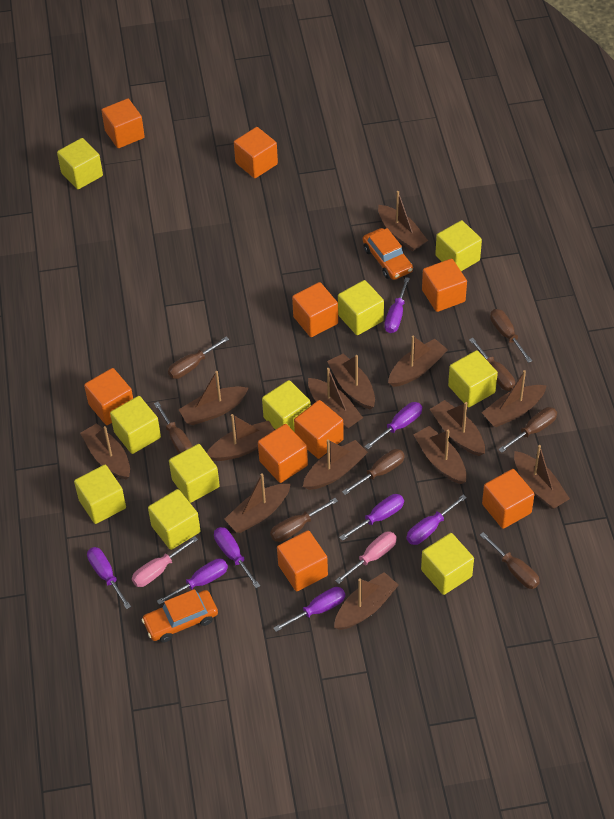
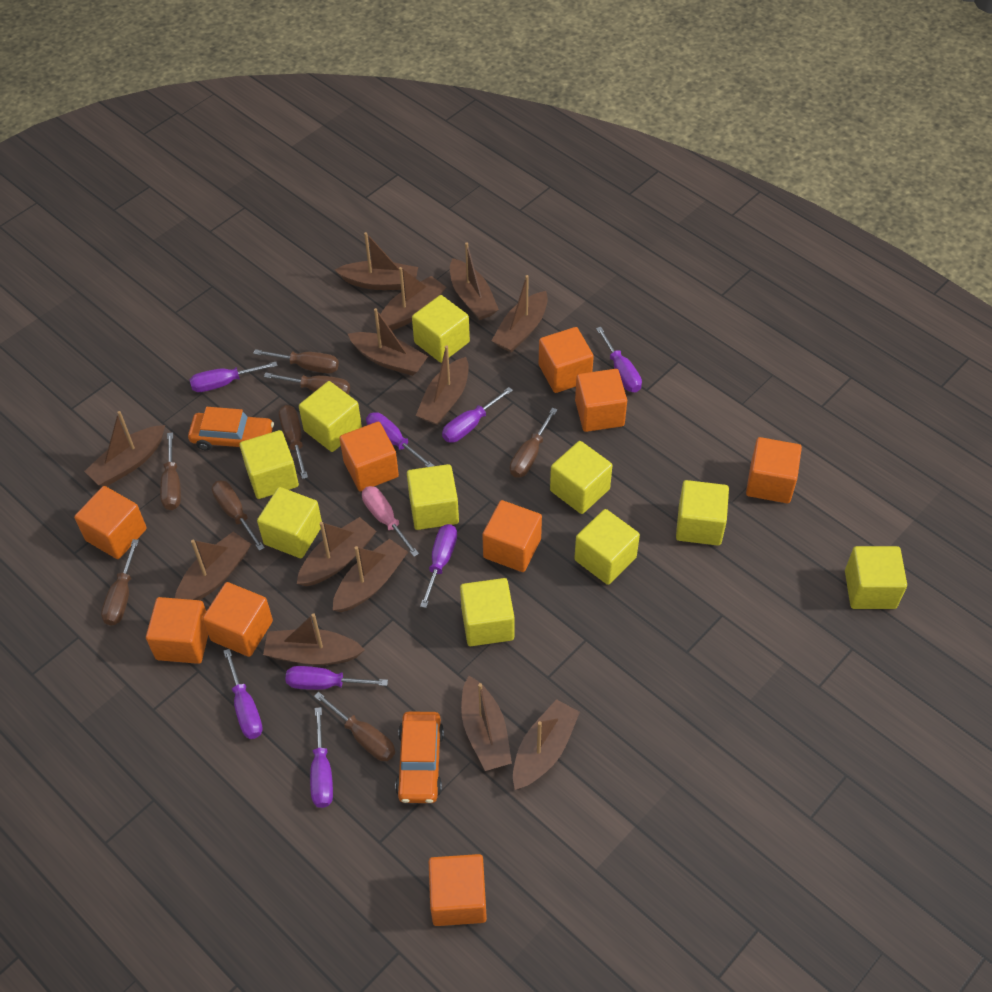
brown boat: 14 -> 13
pink screwdriver: 2 -> 1

